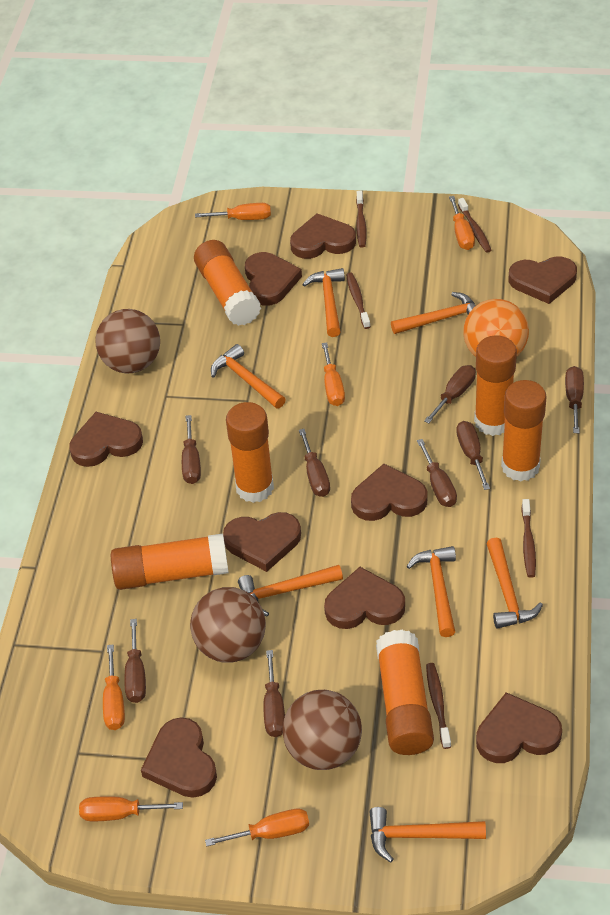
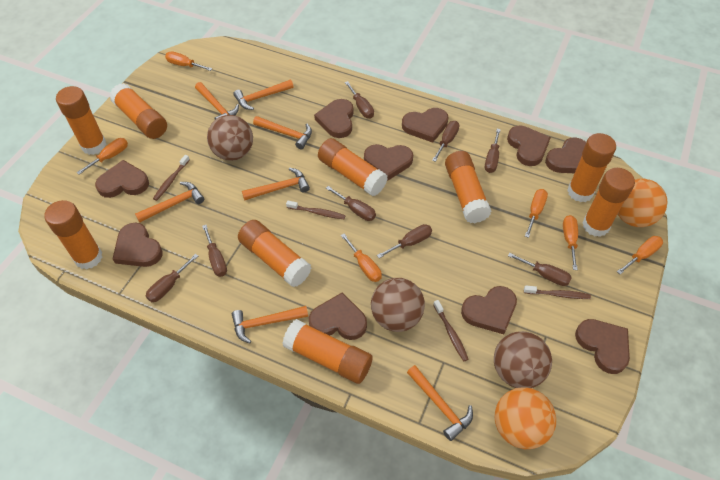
brown heart: 9 -> 10
brown toothbrush: 5 -> 4
orange ball: 1 -> 2
orange glue stick: 6 -> 9

